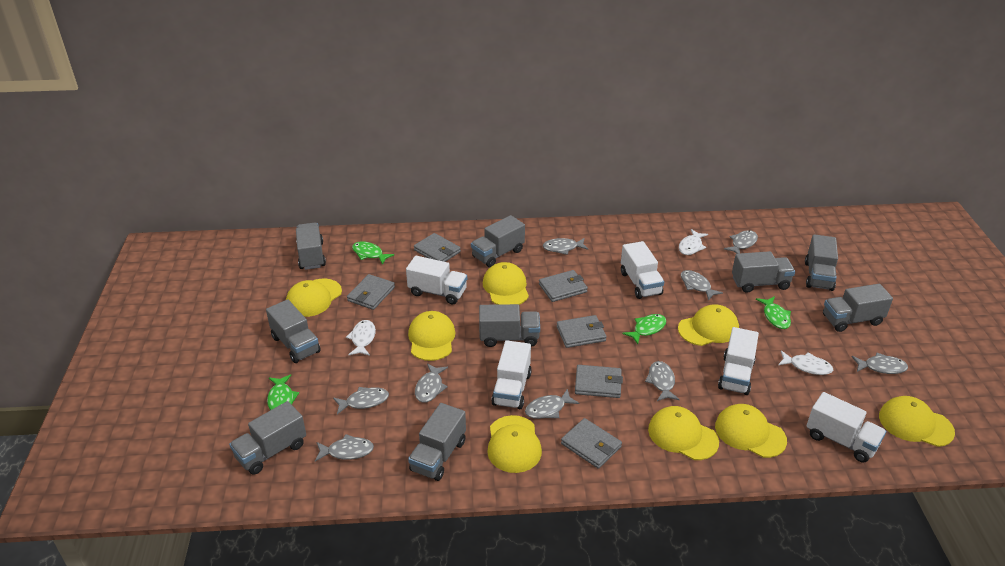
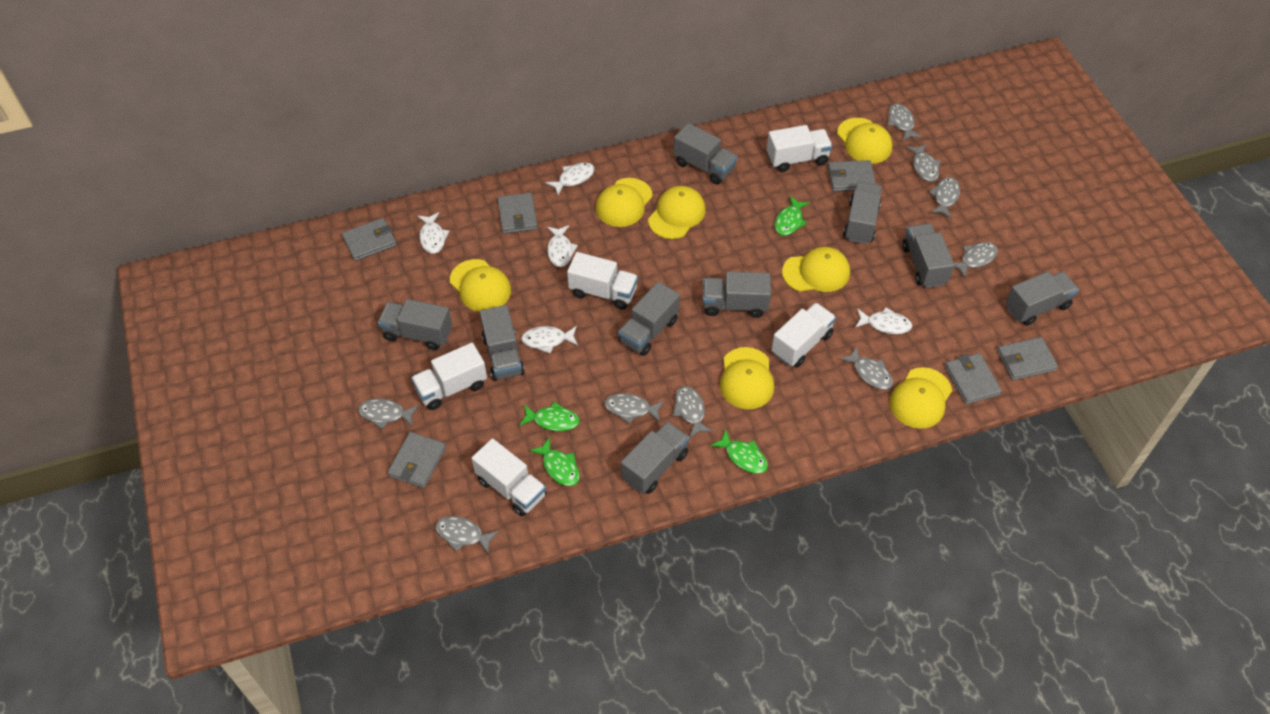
white fish: 3 -> 5
yellow cap: 8 -> 7

